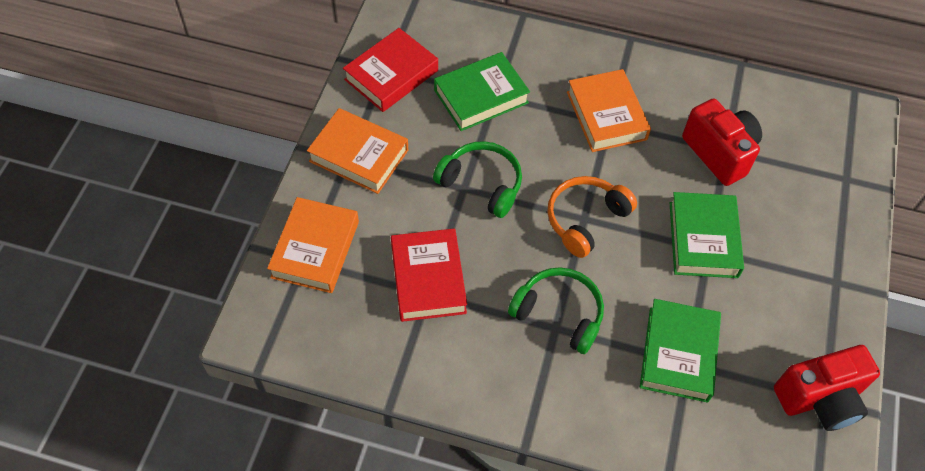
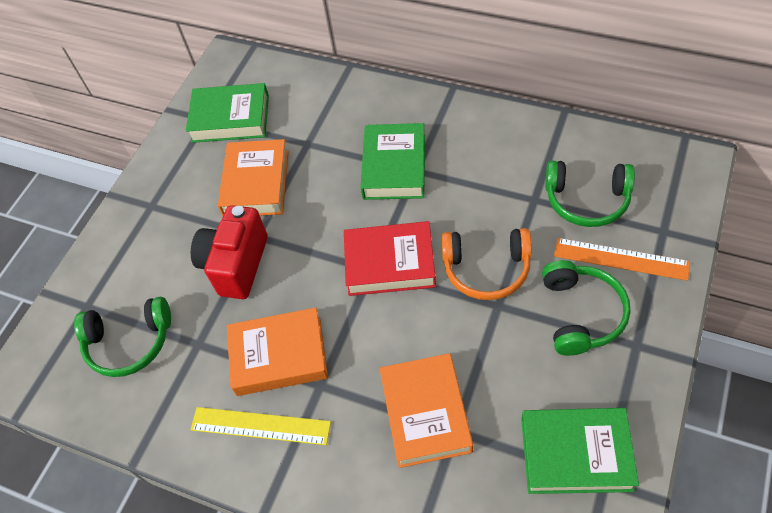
green headphones: 2 -> 3
orange ruler: 0 -> 1
red book: 2 -> 1
red camera: 2 -> 1
yellow ruler: 0 -> 1

